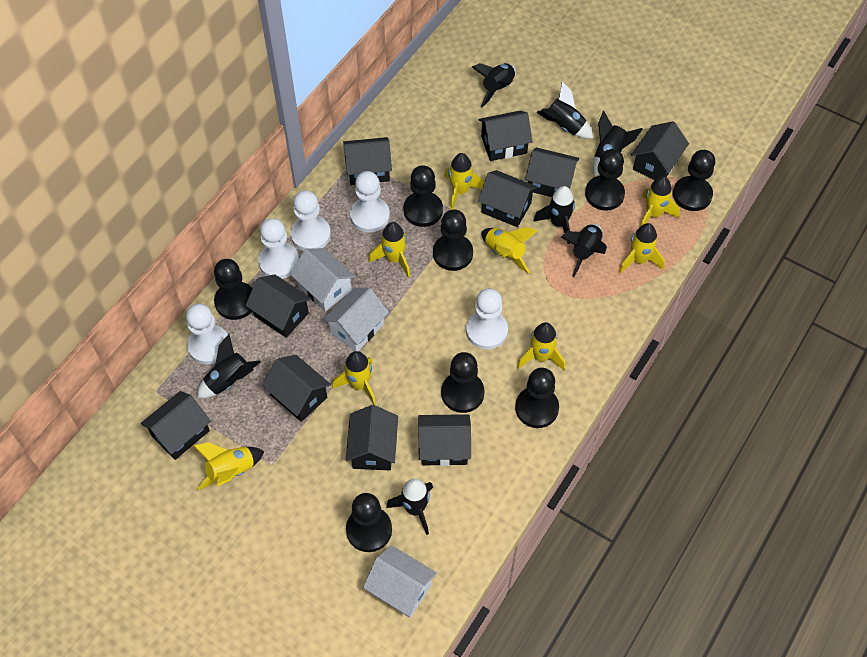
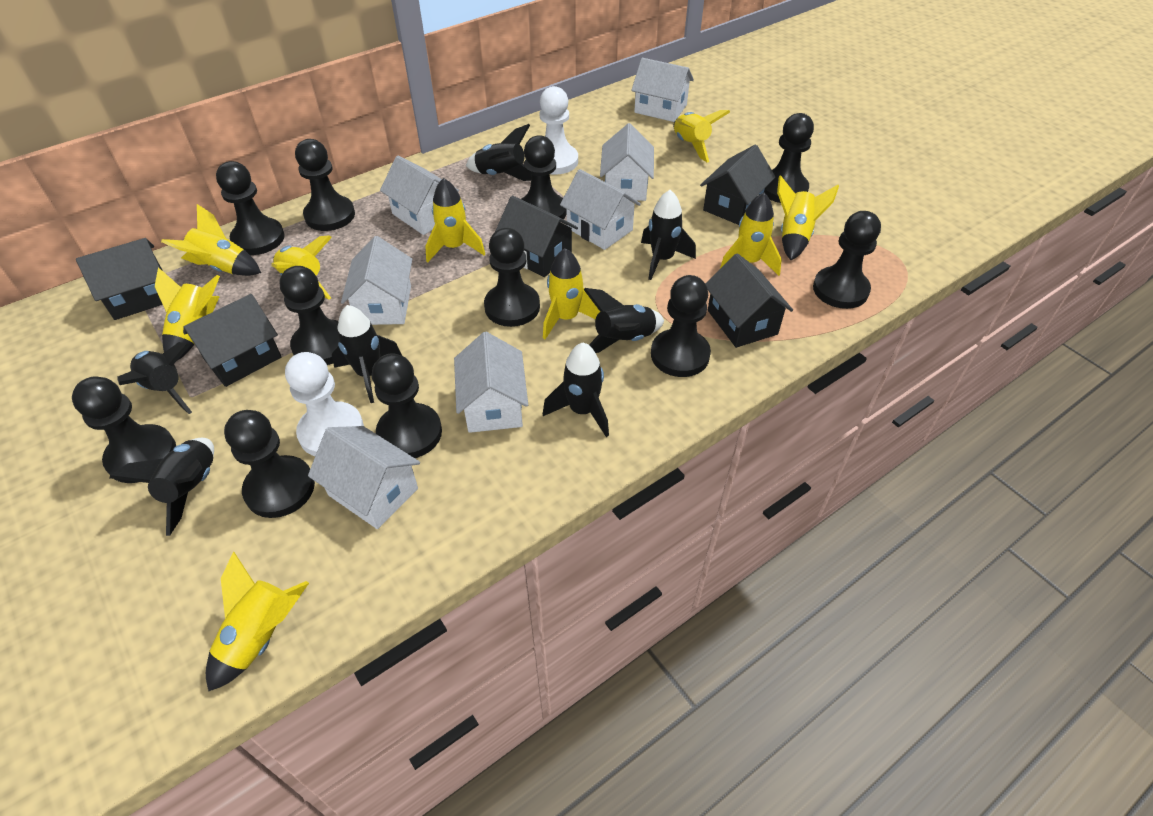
black house: 10 -> 5
black pawn: 8 -> 11
white house: 3 -> 7
white pawn: 5 -> 2
yellow rocket: 8 -> 9

